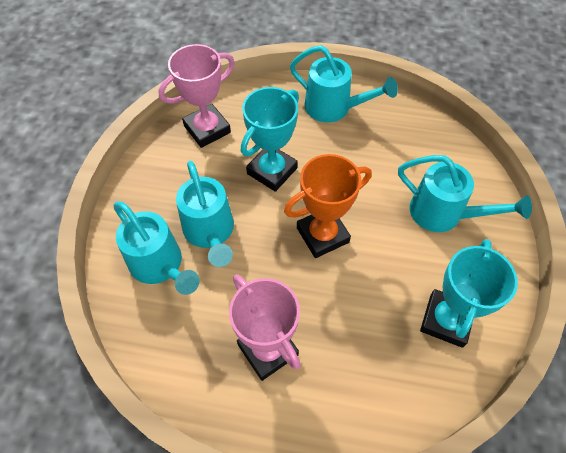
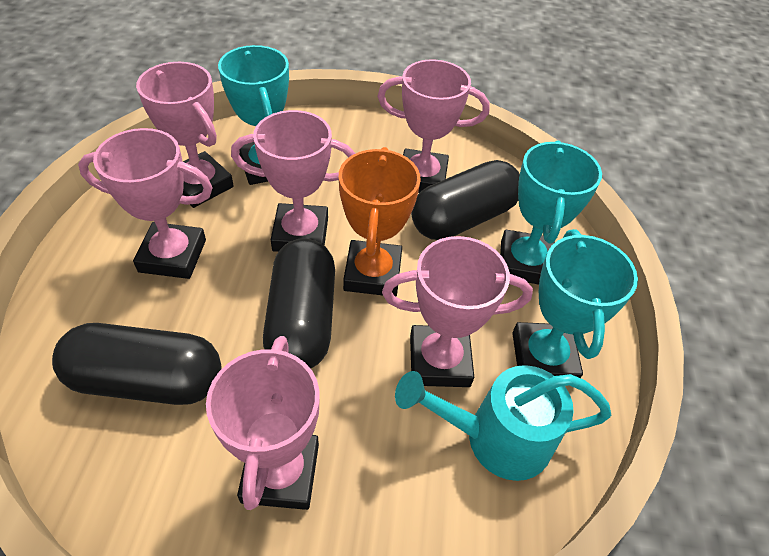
black capsule: 0 -> 3
pink trophy: 2 -> 6
turquoise trophy: 2 -> 3
turquoise watering can: 4 -> 1

